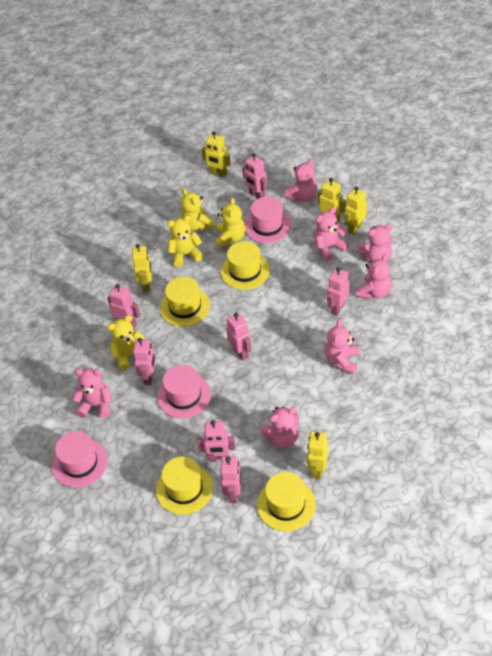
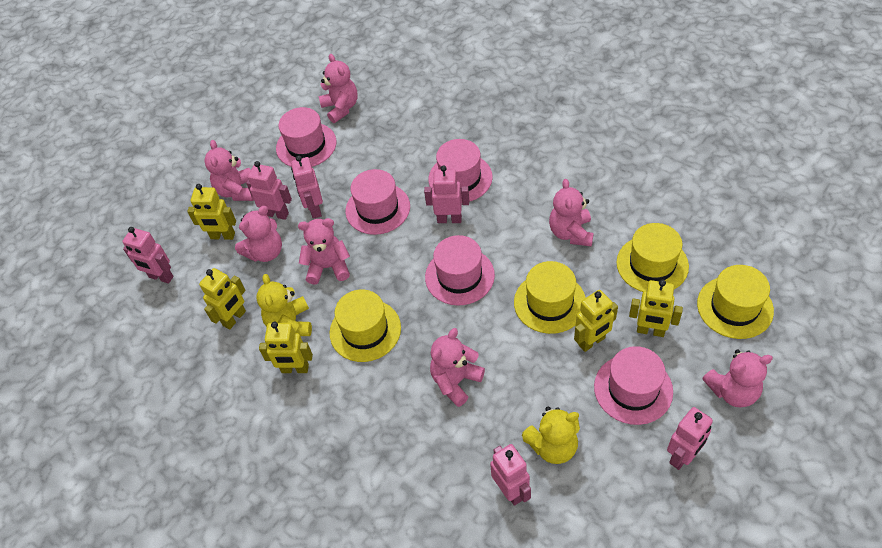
pink hat: 3 -> 5
pink robot: 7 -> 6
yellow teddy bear: 4 -> 2

